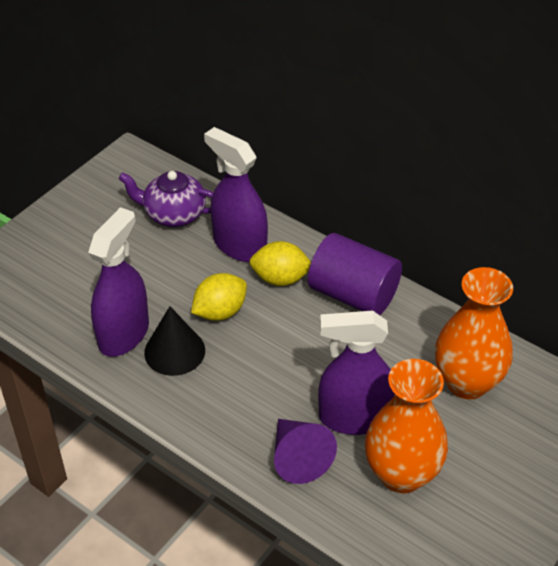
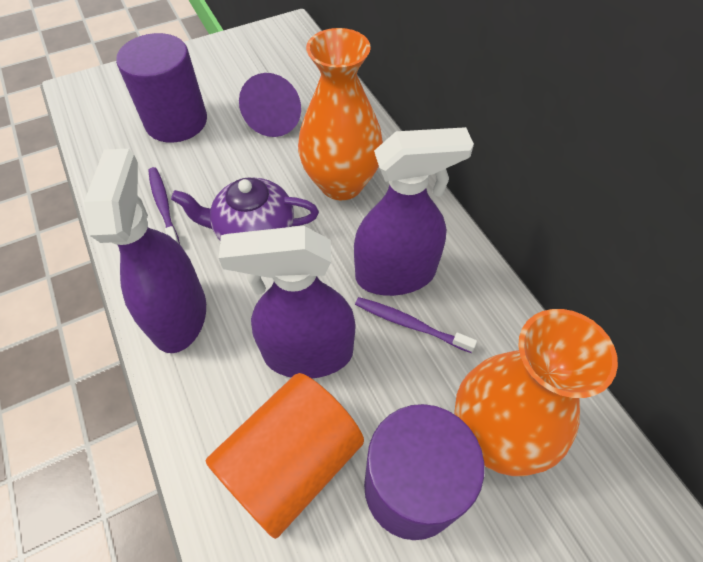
black cone: 1 -> 0
orange cylinder: 0 -> 1
purple cylinder: 1 -> 2
purple toothbrush: 0 -> 2
yellow lemon: 2 -> 0

